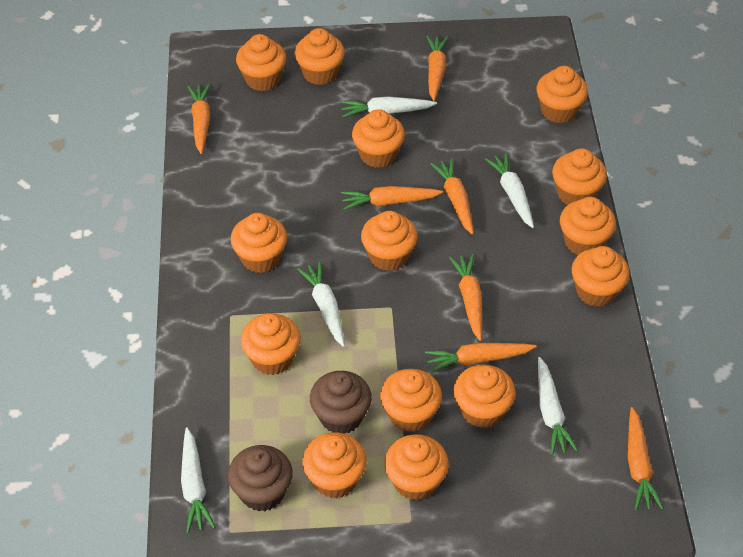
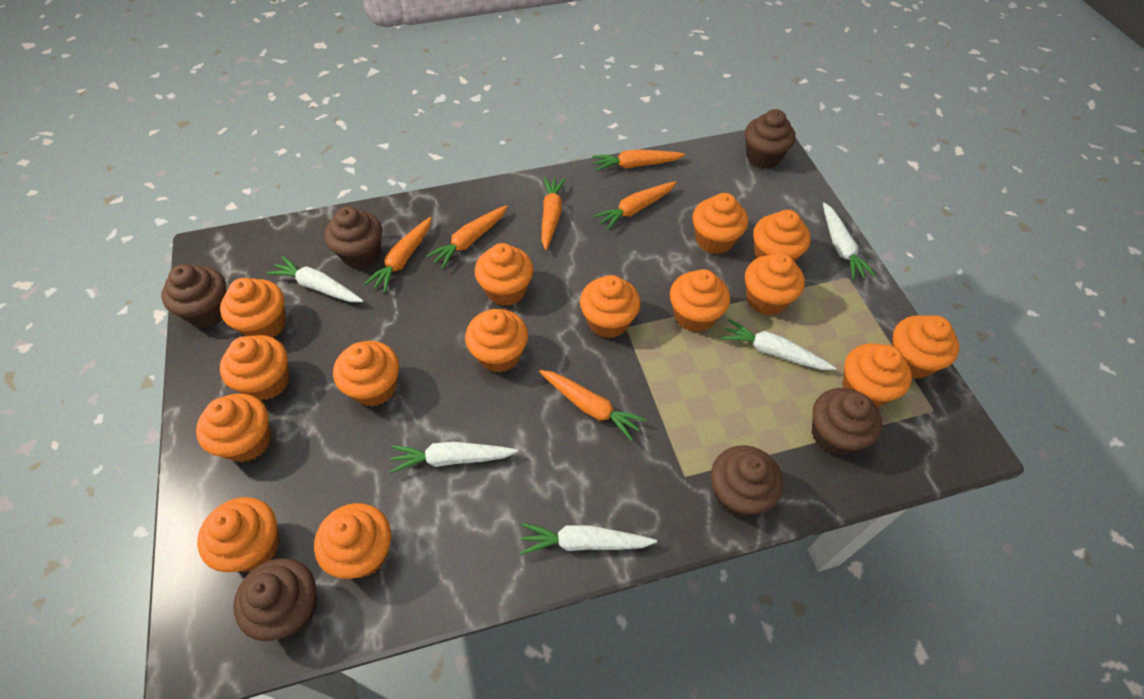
brown cupcake: 2 -> 6
orange carrot: 7 -> 6
orange cupcake: 14 -> 15

